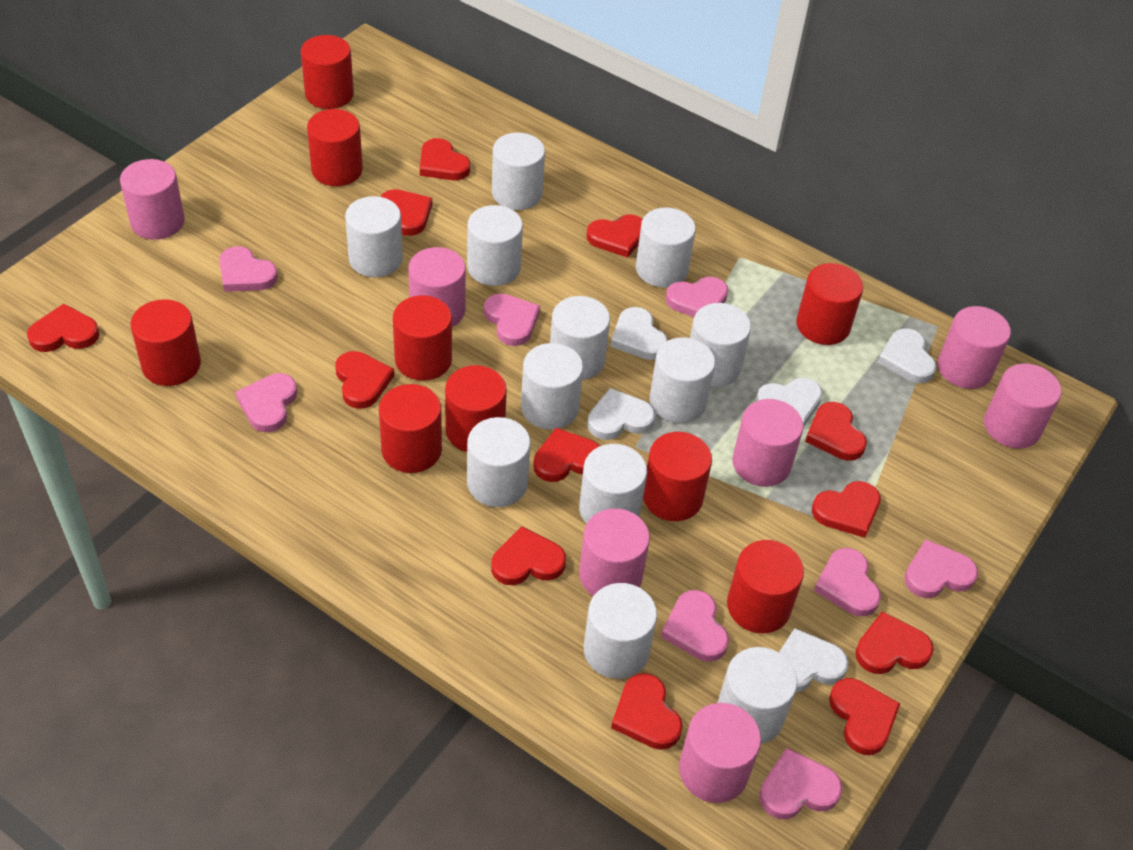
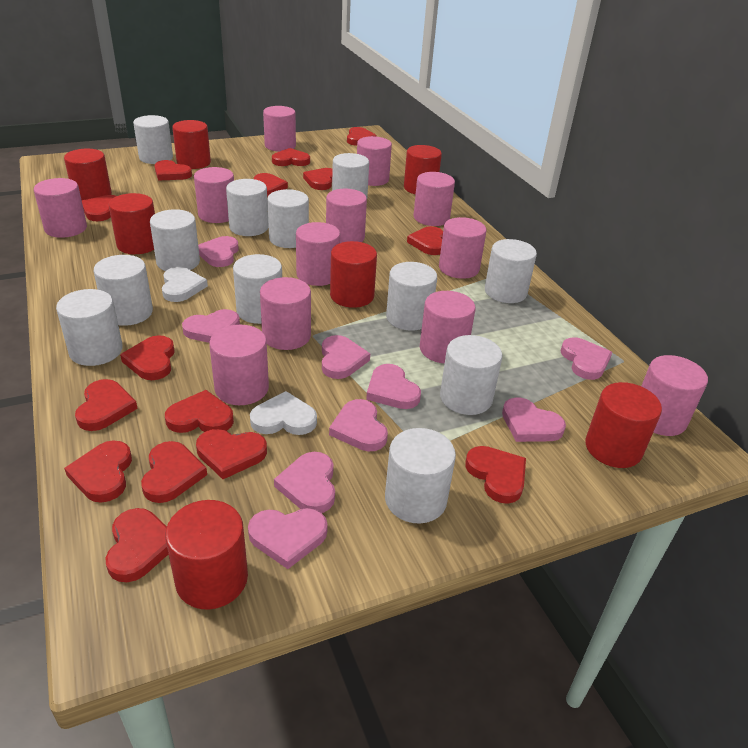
pink cylinder: 7 -> 12
pink heart: 8 -> 9
red cylinder: 9 -> 7
red heart: 12 -> 15
white heart: 5 -> 2

